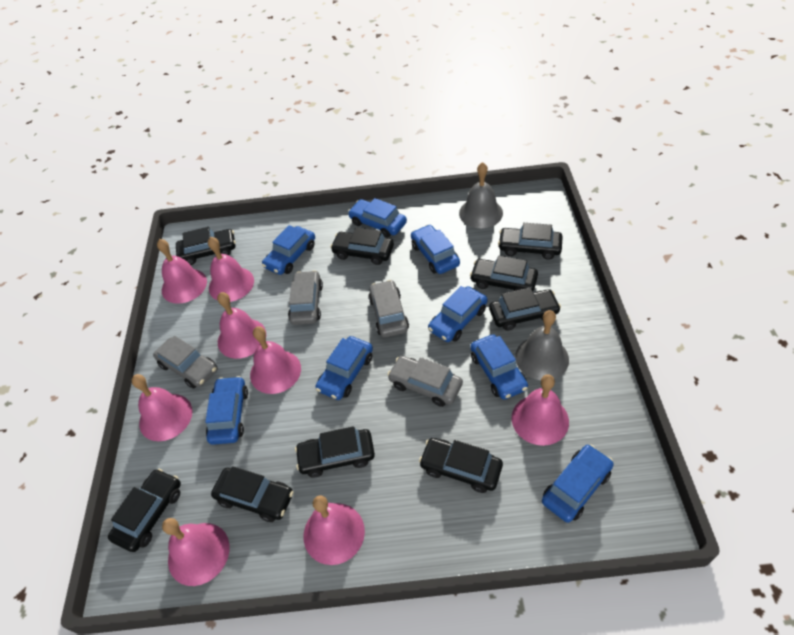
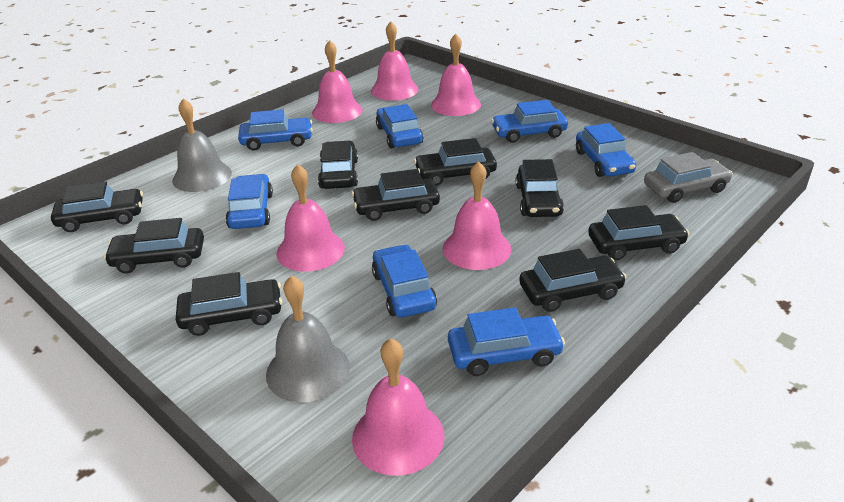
blue car: 8 -> 7
grey car: 4 -> 1
pink bell: 8 -> 6

